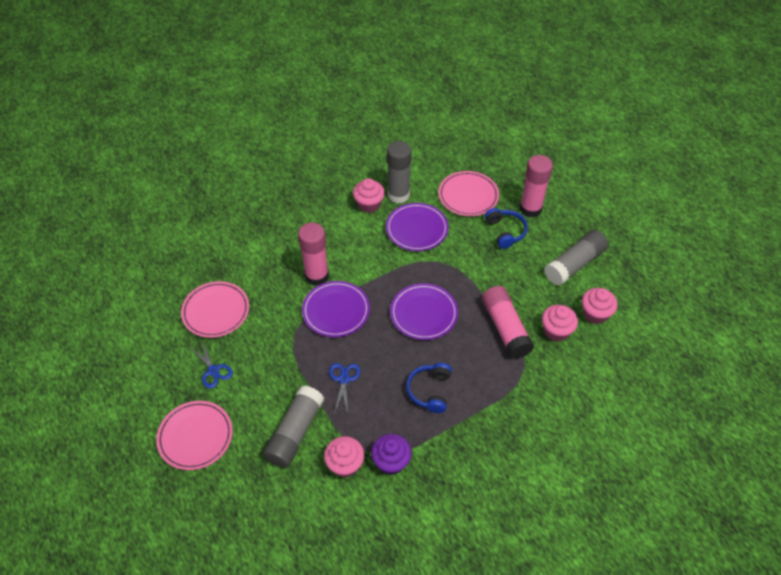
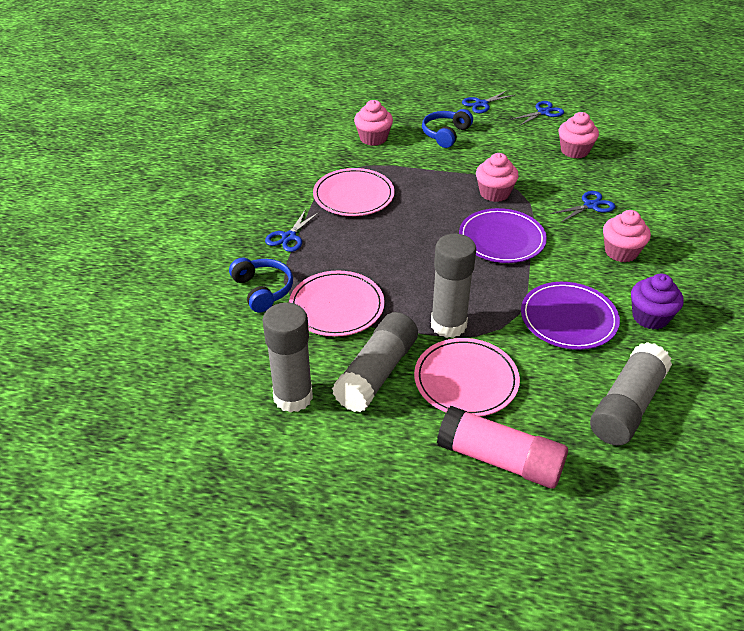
blue scissors: 2 -> 4
grey glue stick: 3 -> 4
pink glue stick: 3 -> 1
purple plate: 3 -> 2

